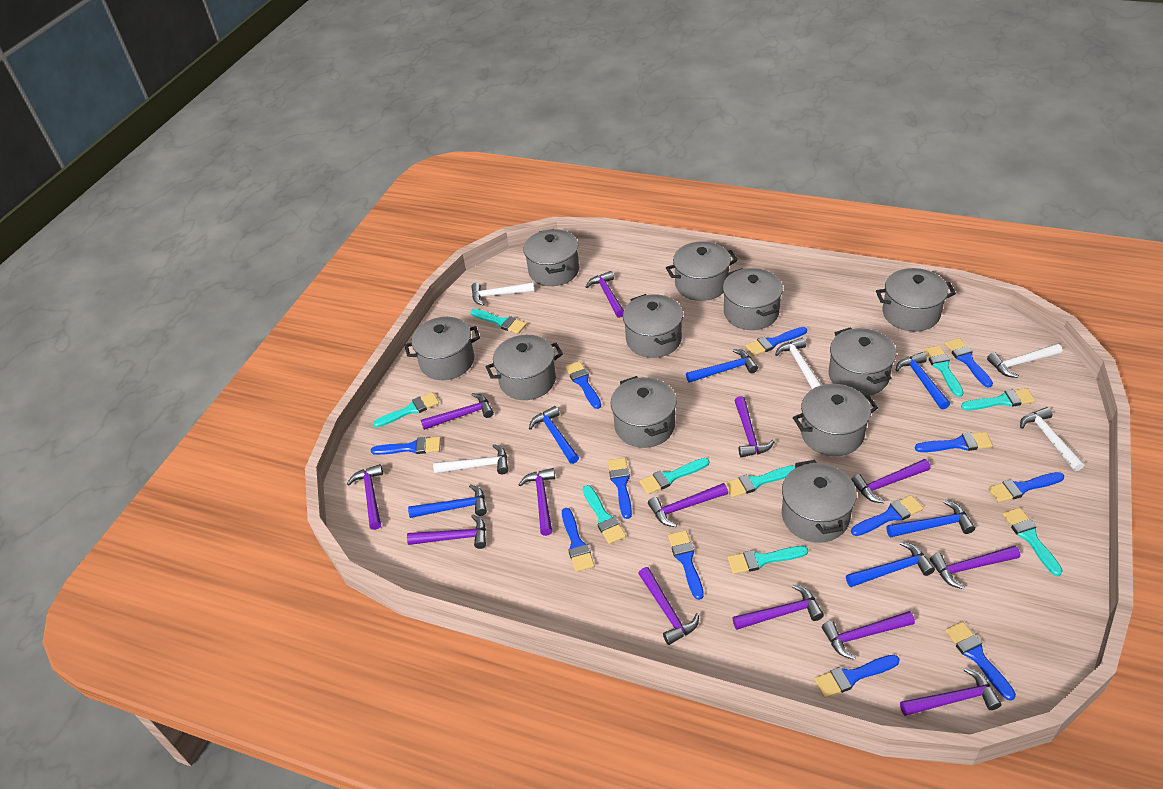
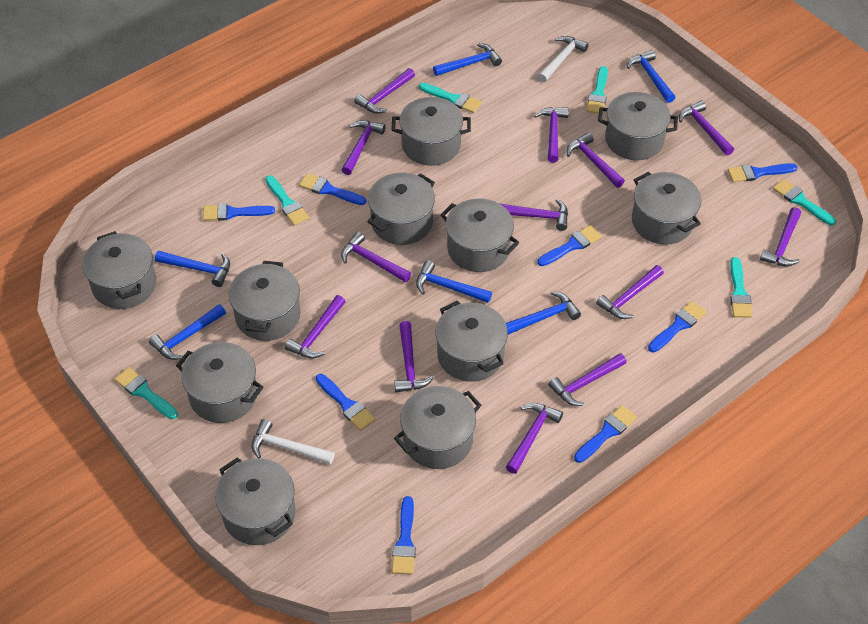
blue brush: 12 -> 8
turquoise brush: 9 -> 6
white hammer: 5 -> 2

